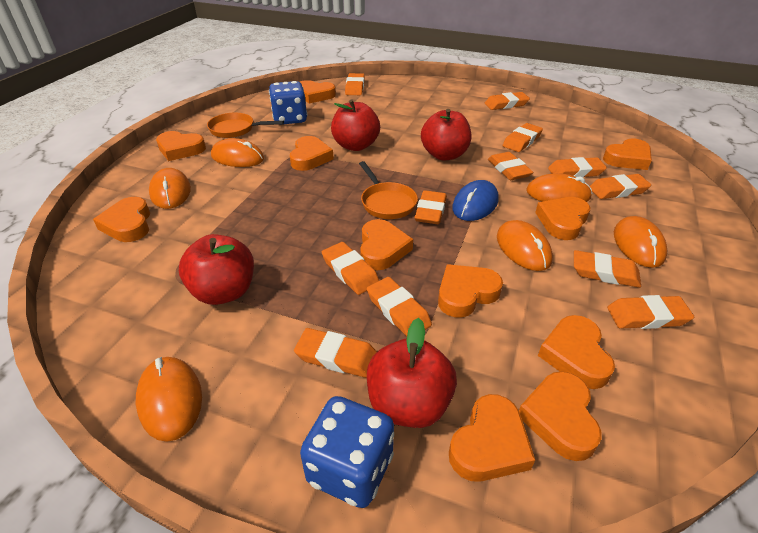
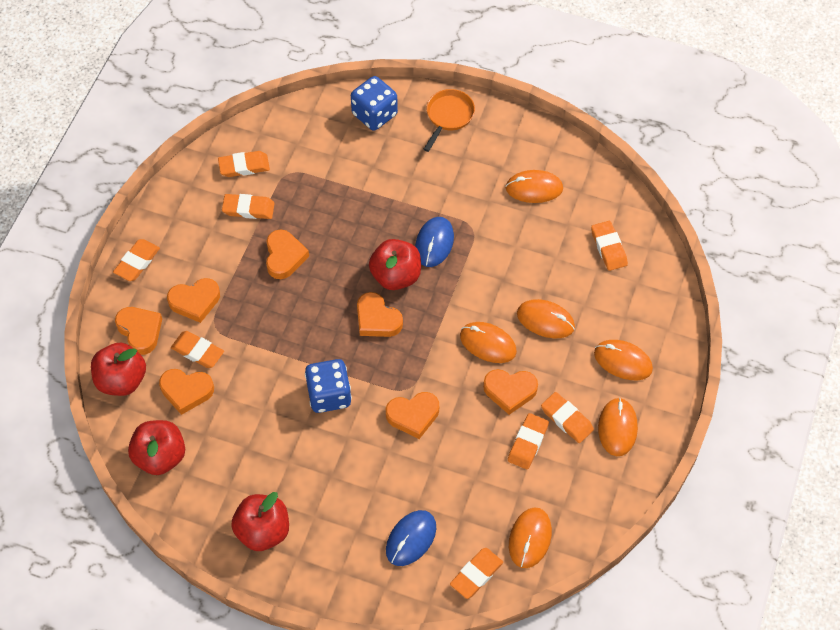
blue mouse: 1 -> 2
orange eraser: 12 -> 8
orange heart: 11 -> 7
orange pan: 2 -> 1

